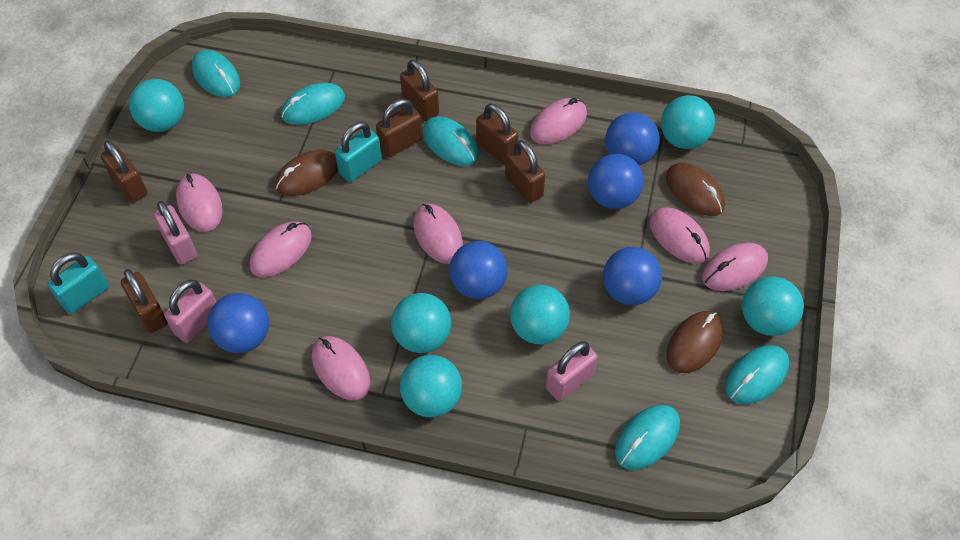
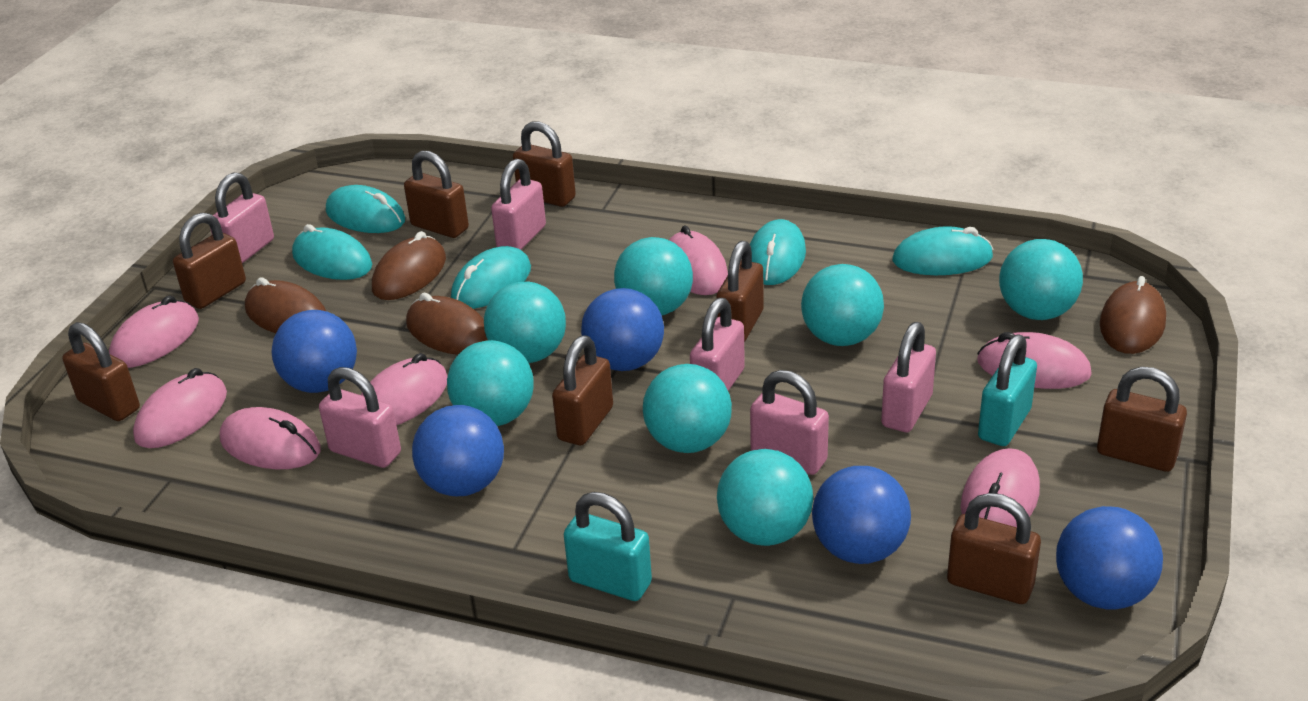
brown mouse: 3 -> 4
brown padlock: 6 -> 8
pink padlock: 3 -> 6
turquoise ball: 6 -> 7

